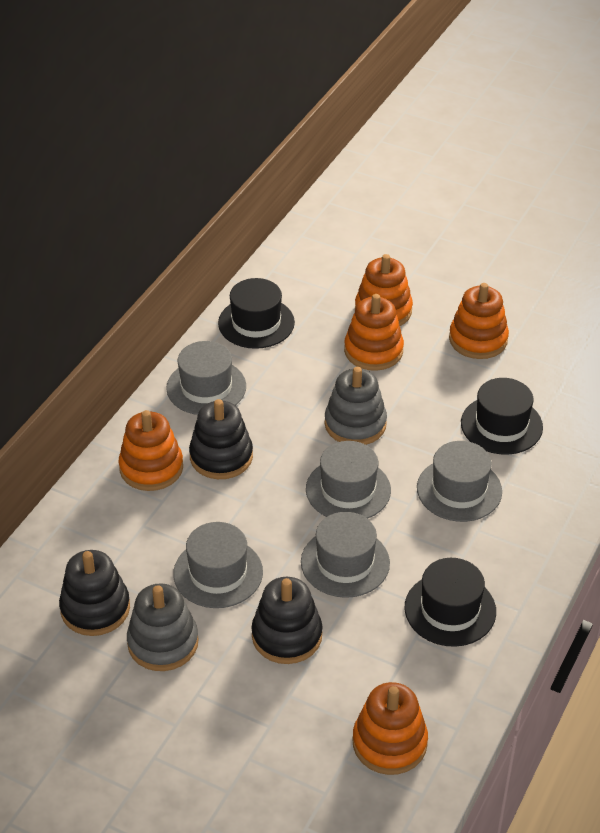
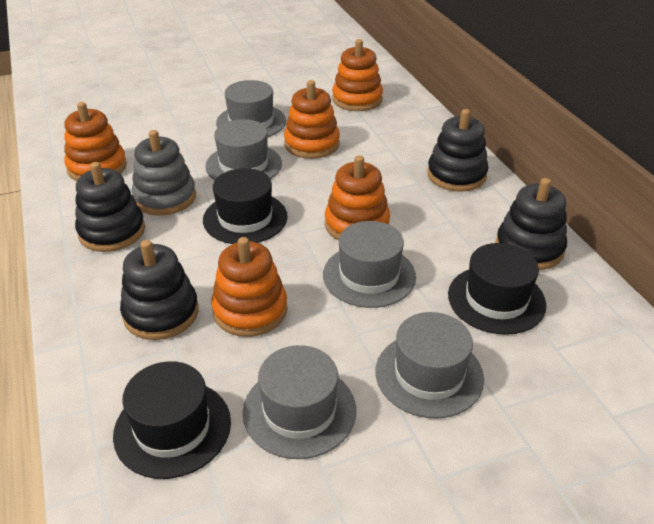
black stacking toy: 3 -> 4
grey stacking toy: 2 -> 1

